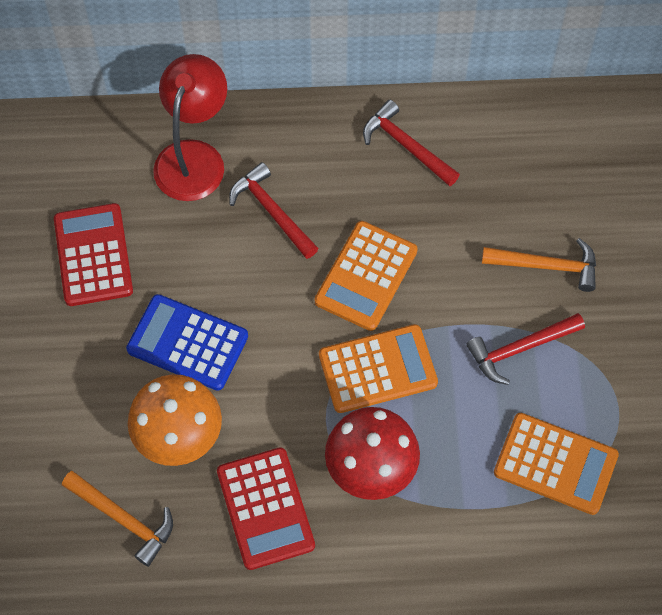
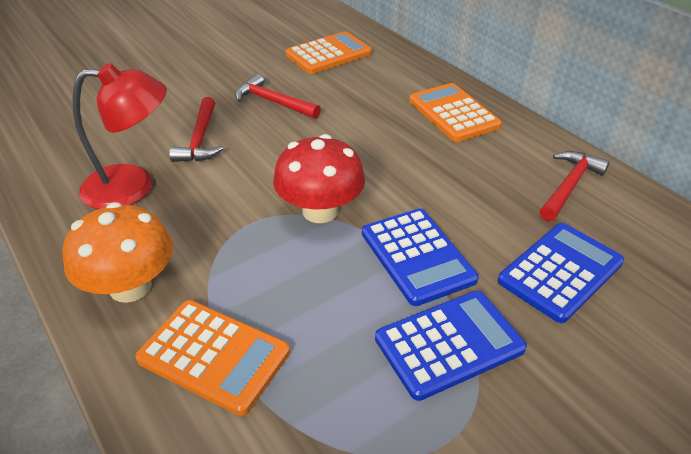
blue calculator: 1 -> 3
orange hammer: 2 -> 0
red calculator: 2 -> 0

